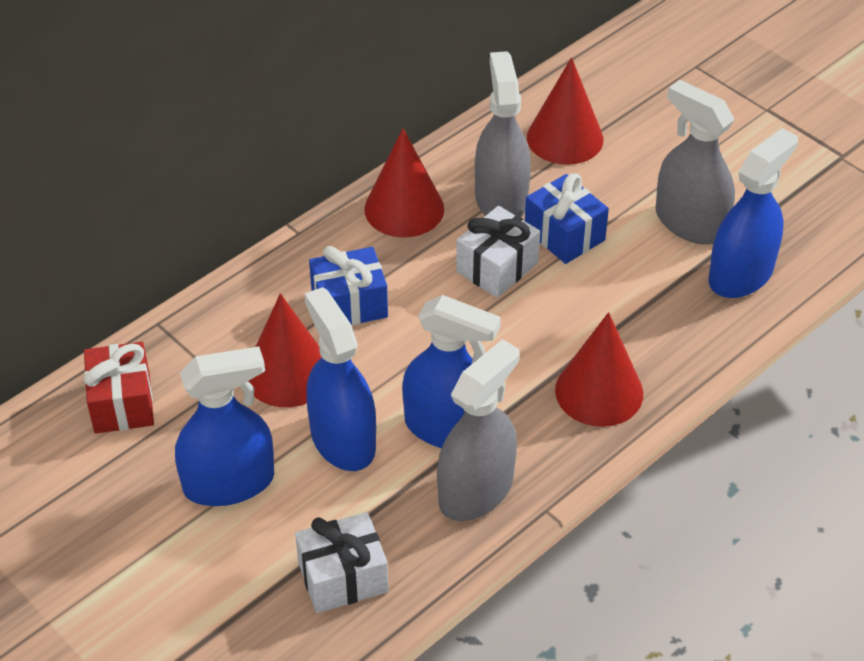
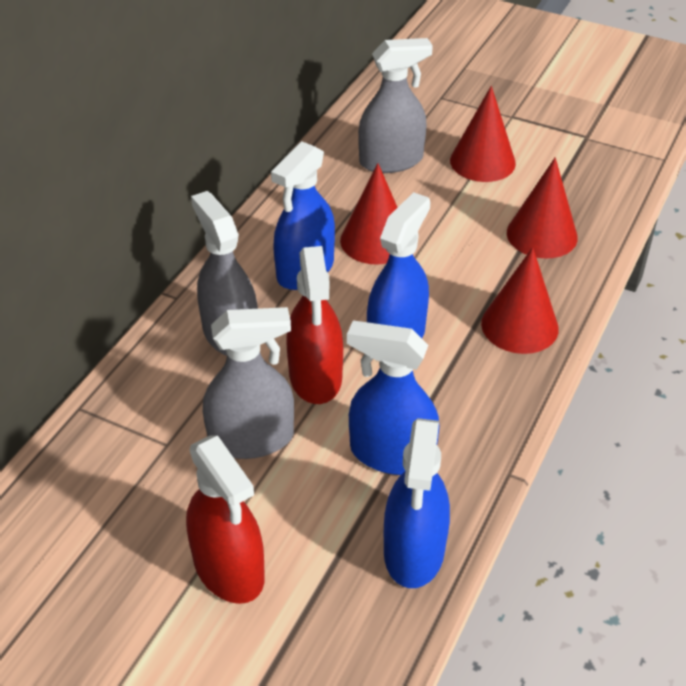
blue gift: 2 -> 0
red gift: 1 -> 0
red spray bottle: 0 -> 2
white gift: 2 -> 0

